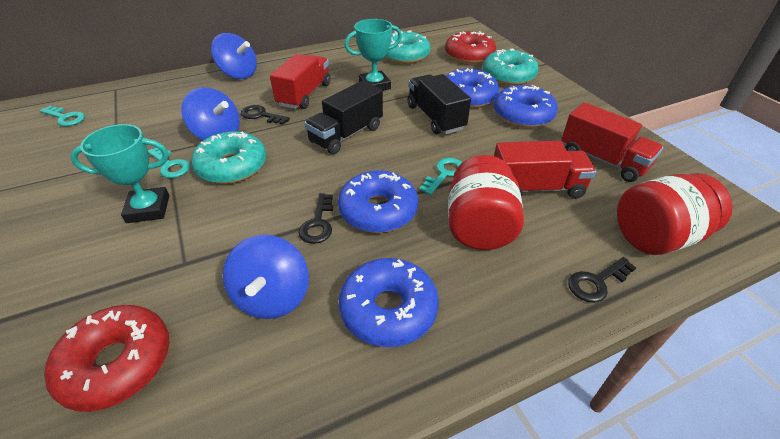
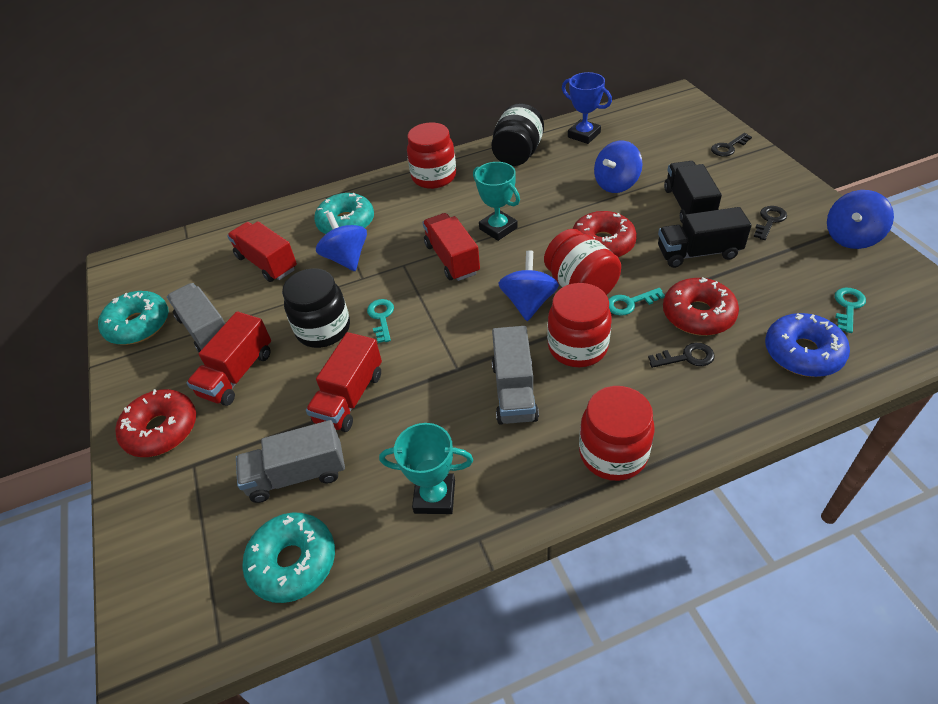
black jar: 0 -> 2
blue donut: 4 -> 1
blue spinning top: 3 -> 4
blue trophy: 0 -> 1
grey truck: 0 -> 3
red donut: 2 -> 3
red jar: 2 -> 4
red truck: 3 -> 4

